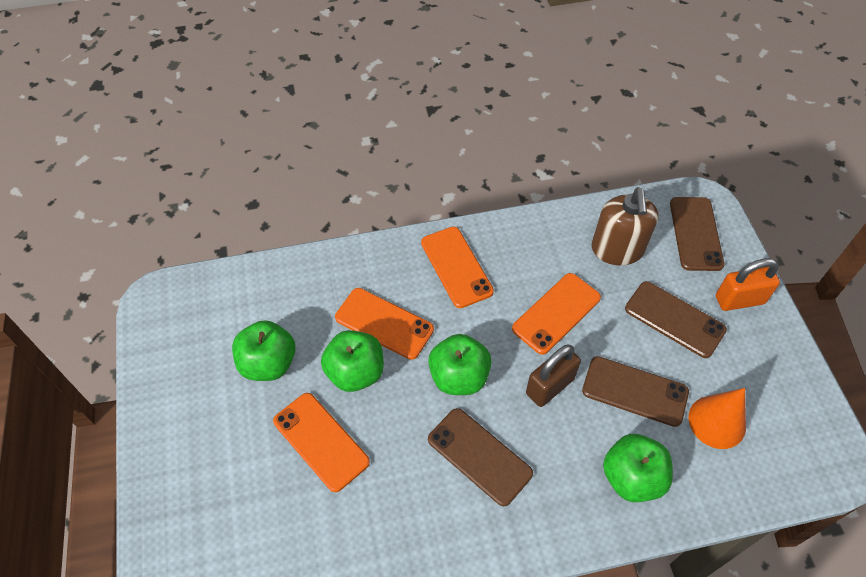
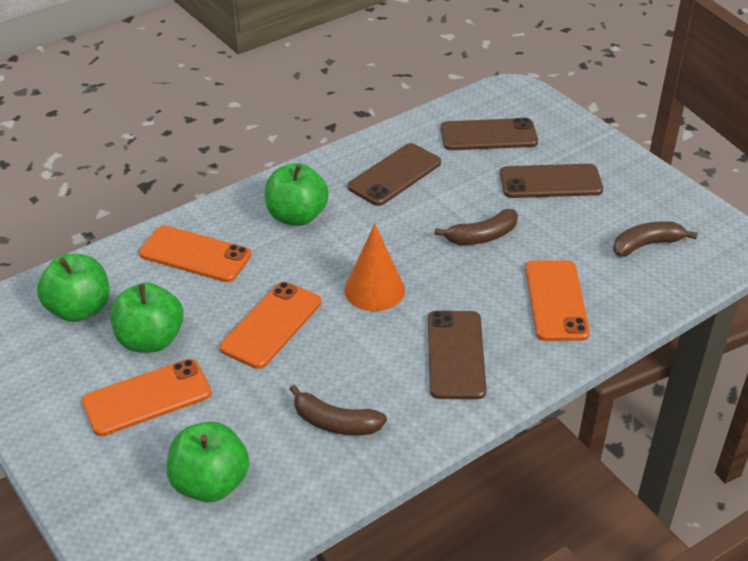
brown banana: 0 -> 3
brown padlock: 1 -> 0
brown soap dispenser: 1 -> 0
orange padlock: 1 -> 0

